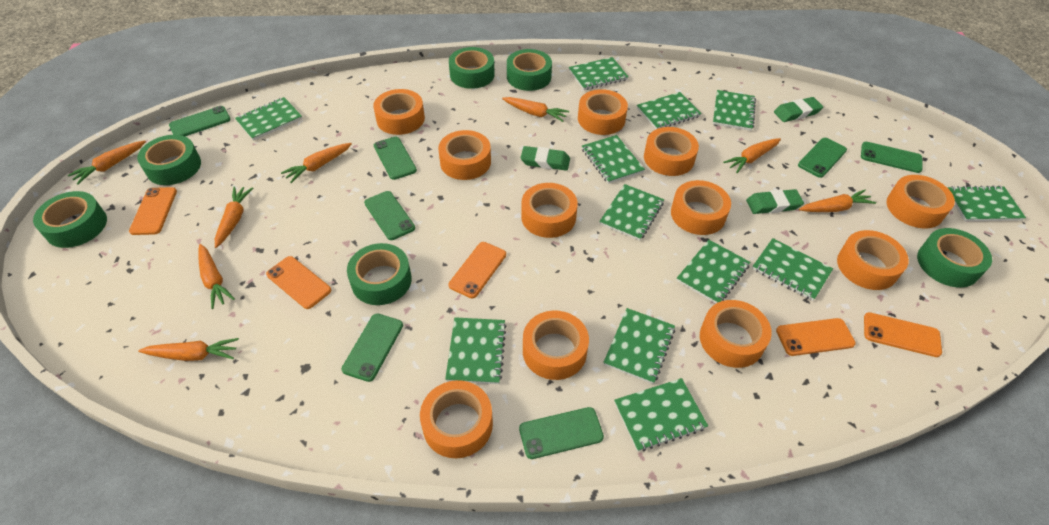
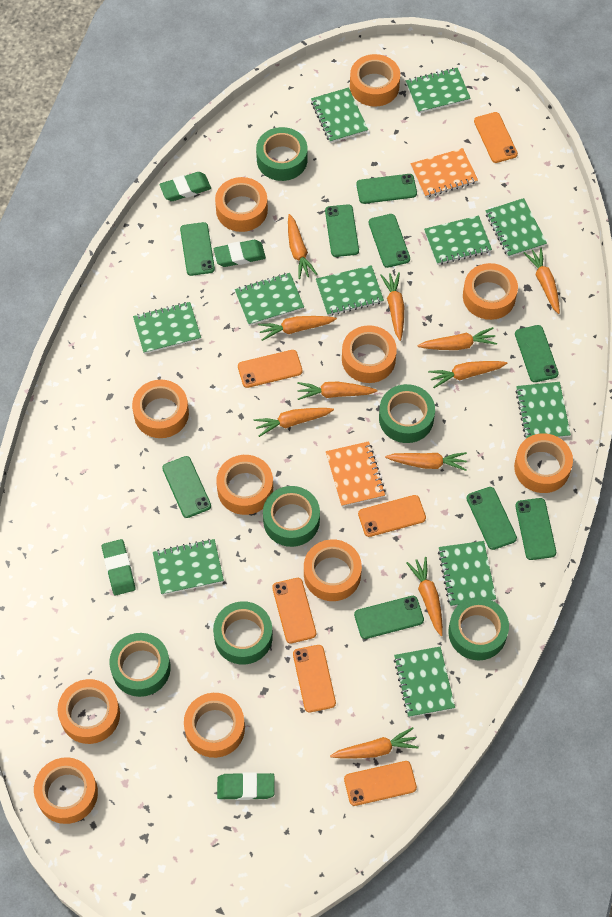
green eraser: 3 -> 4
green notebook: 12 -> 11
green phone: 7 -> 9
orange carrot: 8 -> 11
orange notebook: 0 -> 2
orange phone: 5 -> 6

